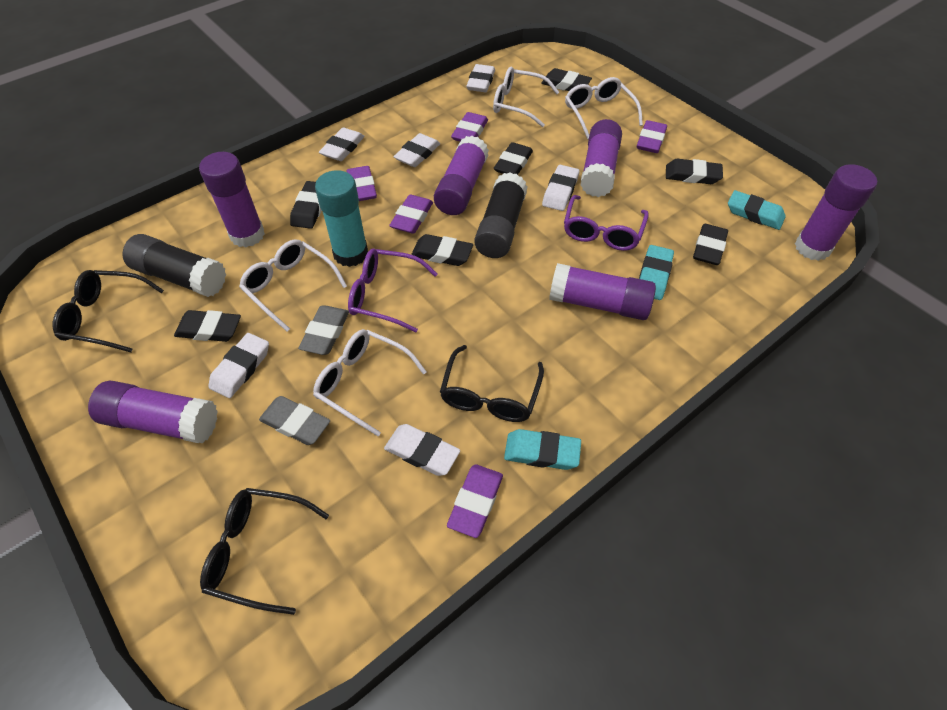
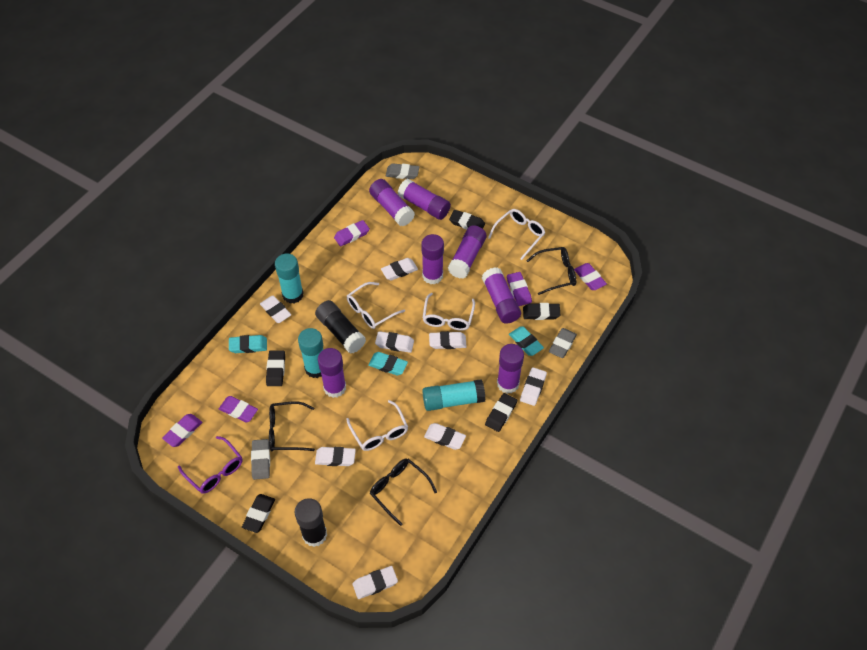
black eraser: 7 -> 5
grey eraser: 2 -> 3
purple glasses: 2 -> 1
purple glue stick: 6 -> 7
turquoise glue stick: 1 -> 3
white eraser: 6 -> 8

